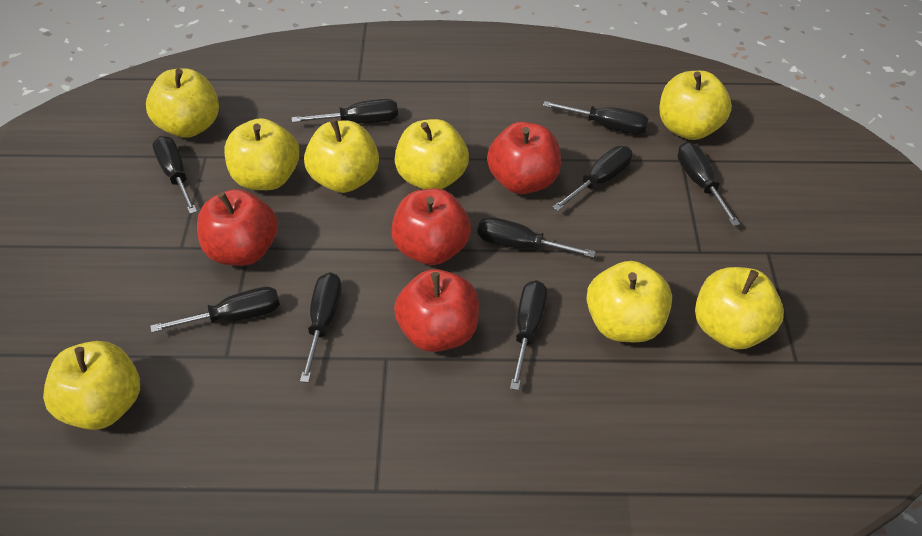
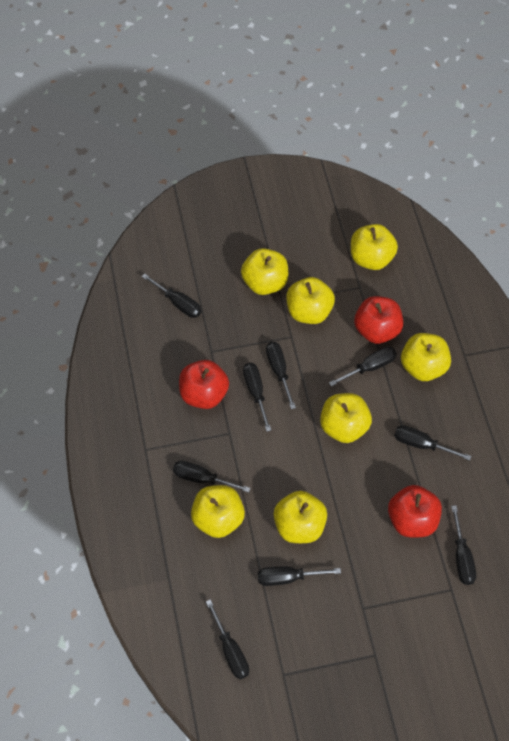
red apple: 4 -> 3
yellow apple: 8 -> 7

